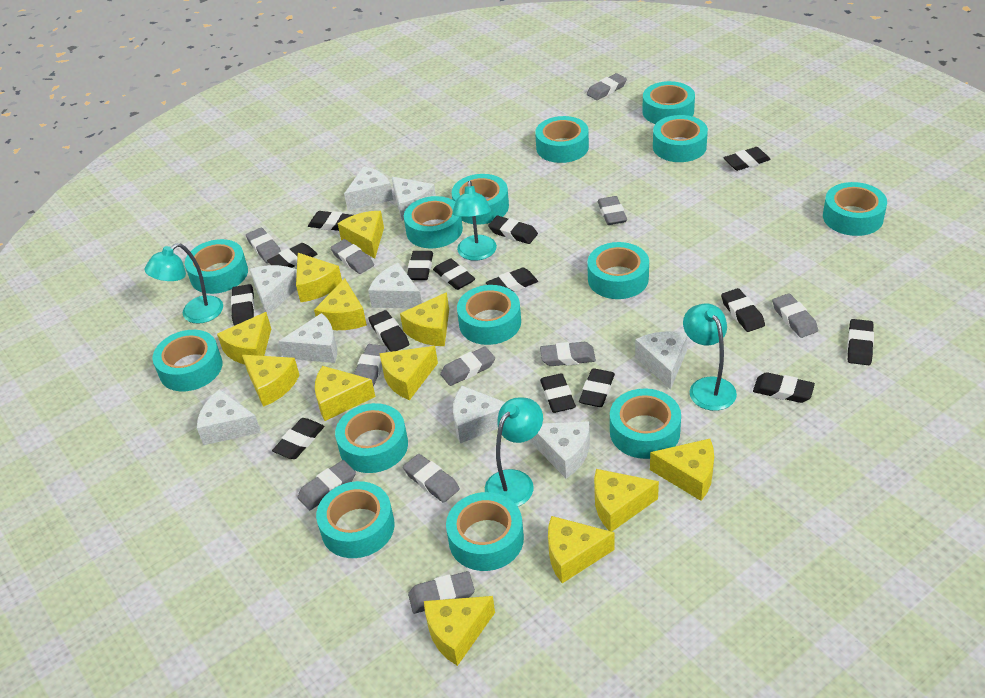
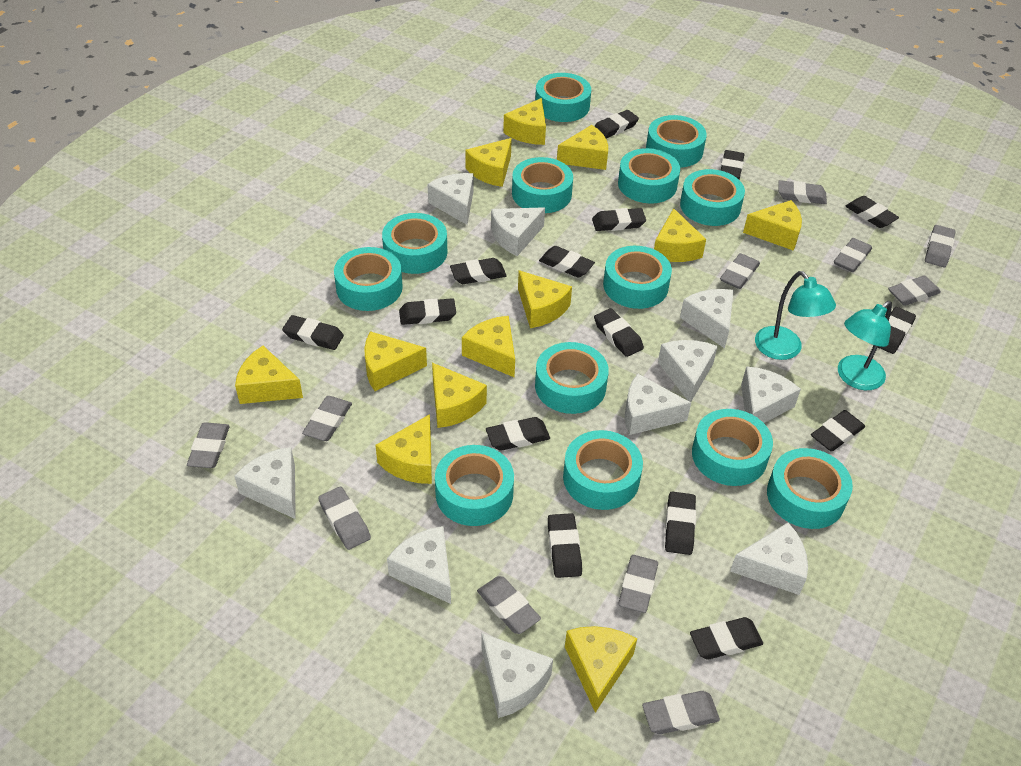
turquoise lamp: 4 -> 2
turquoise tape: 14 -> 13
white cheese: 9 -> 10

